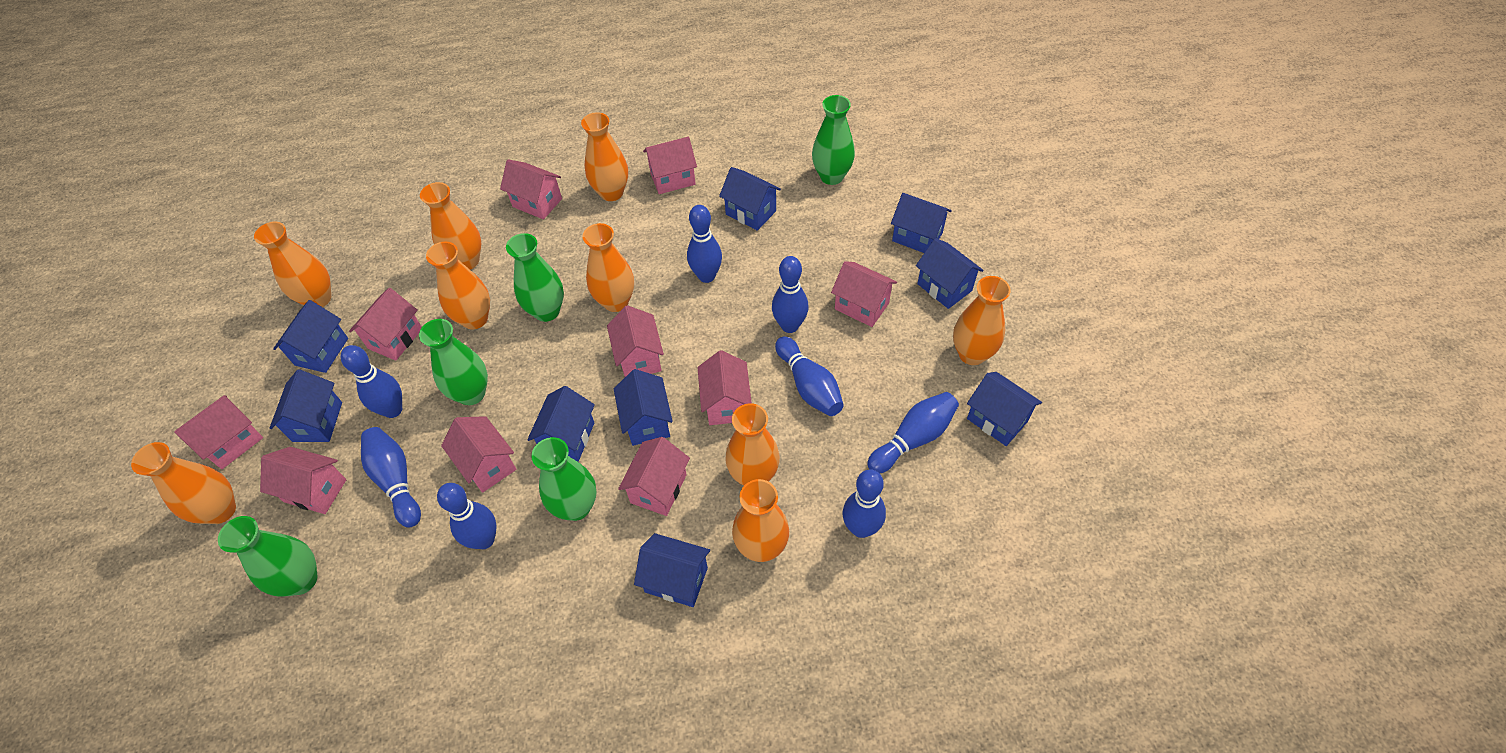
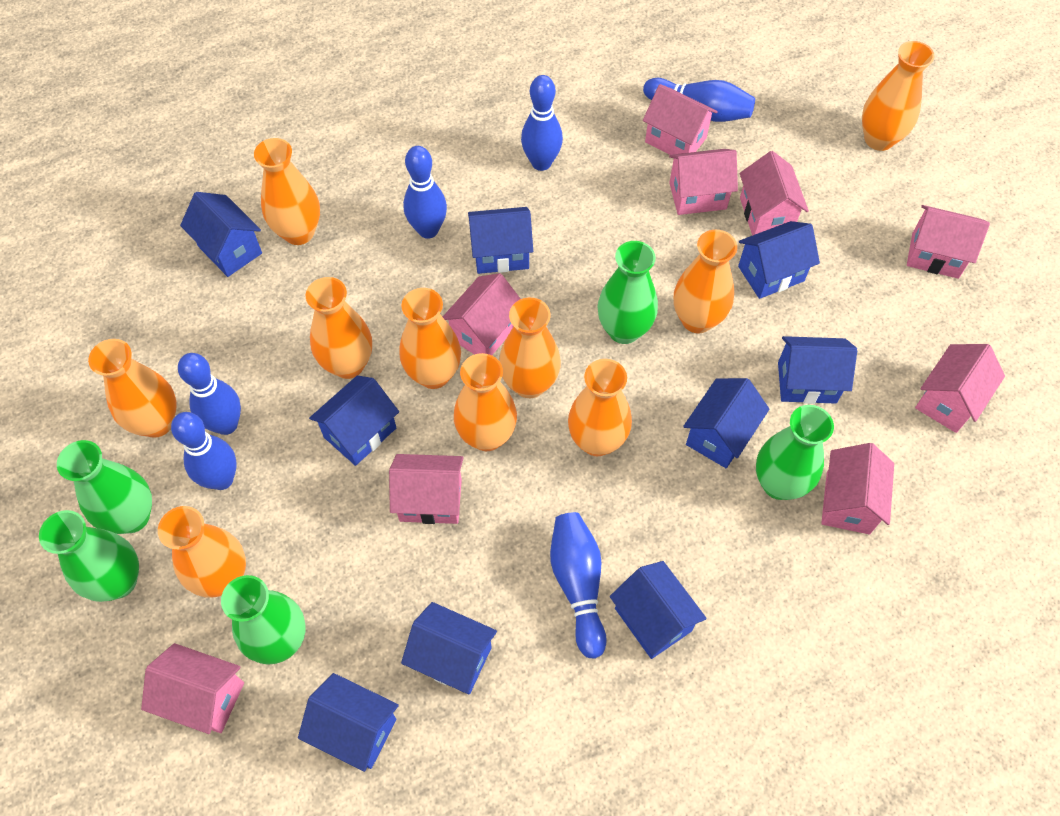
blue bowling pin: 8 -> 6
orange vase: 9 -> 10
pink house: 10 -> 9

